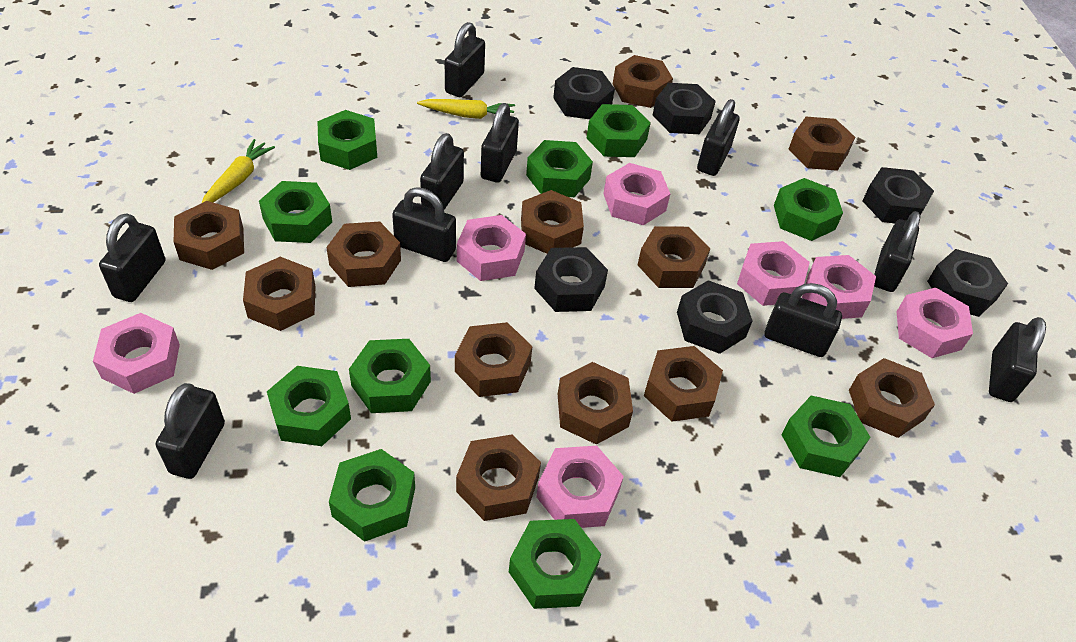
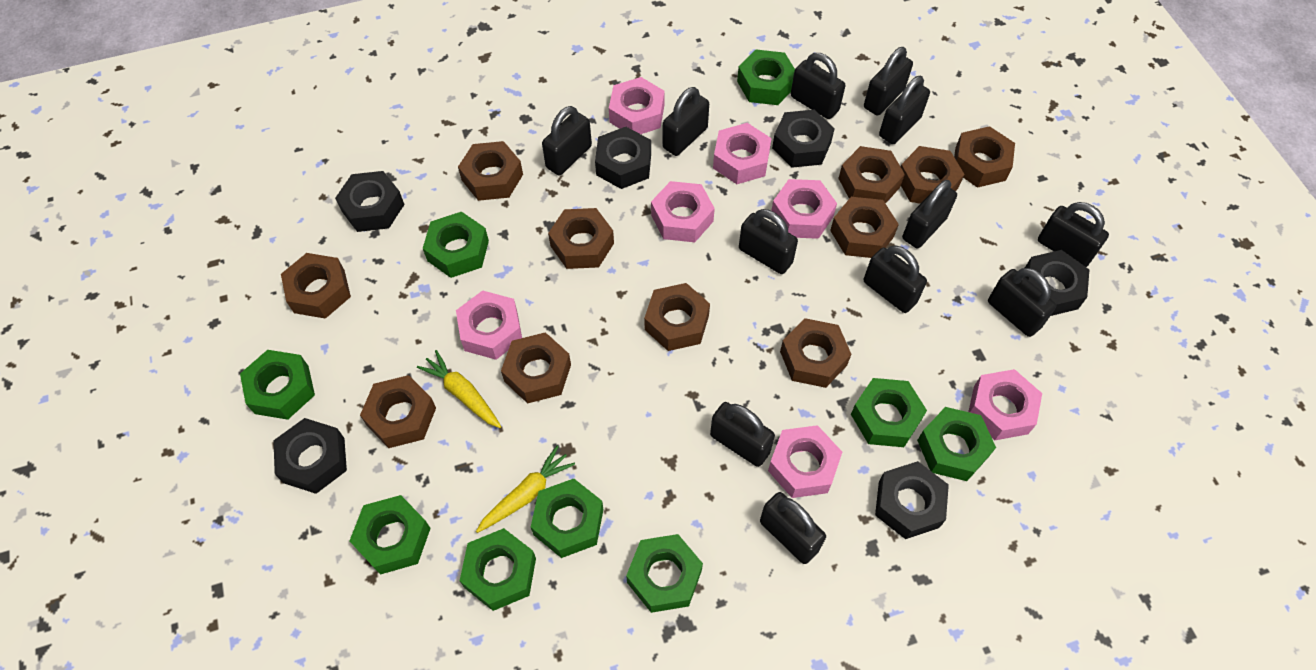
black padlock: 10 -> 12
brown nut: 12 -> 11
green nut: 10 -> 9

